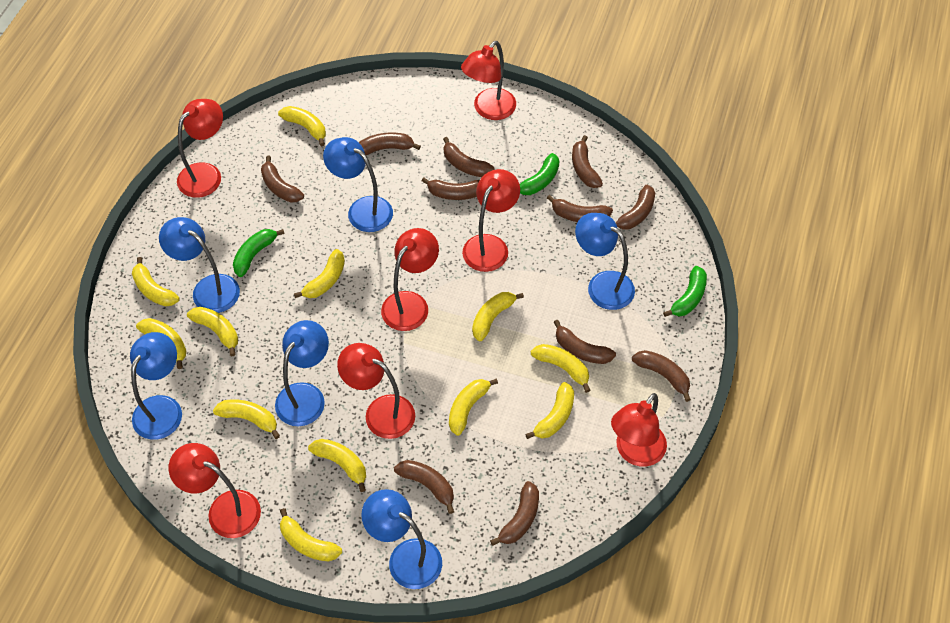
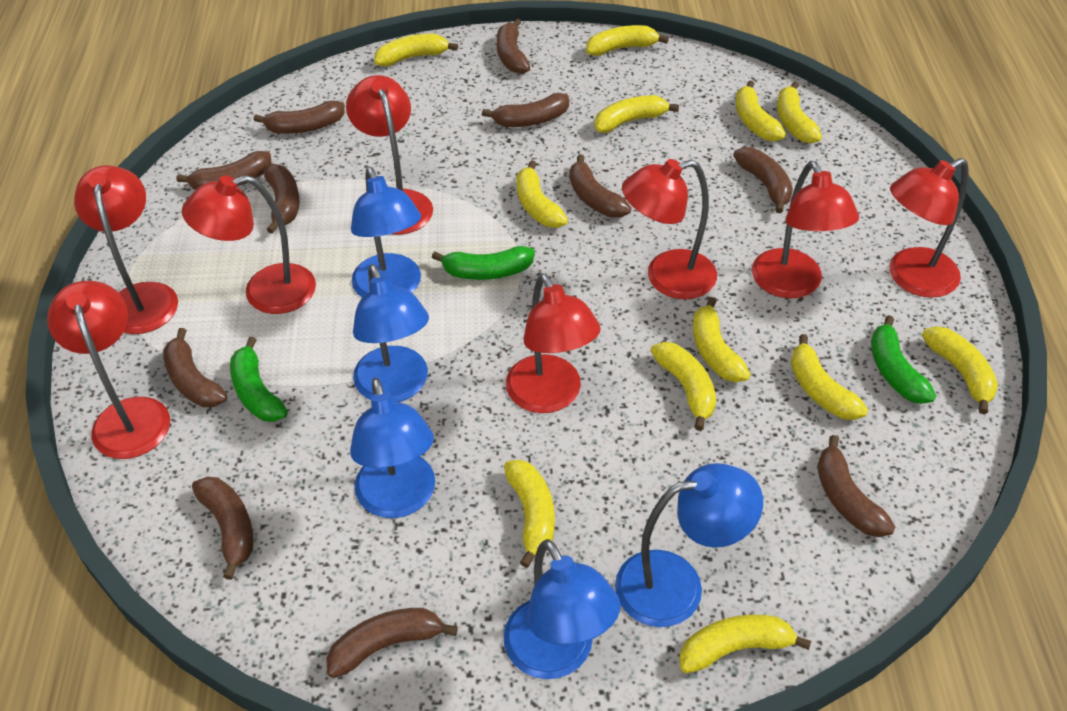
blue lamp: 6 -> 5
red lamp: 7 -> 8

